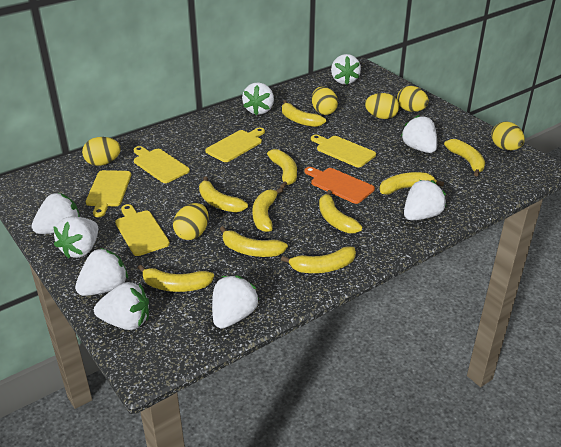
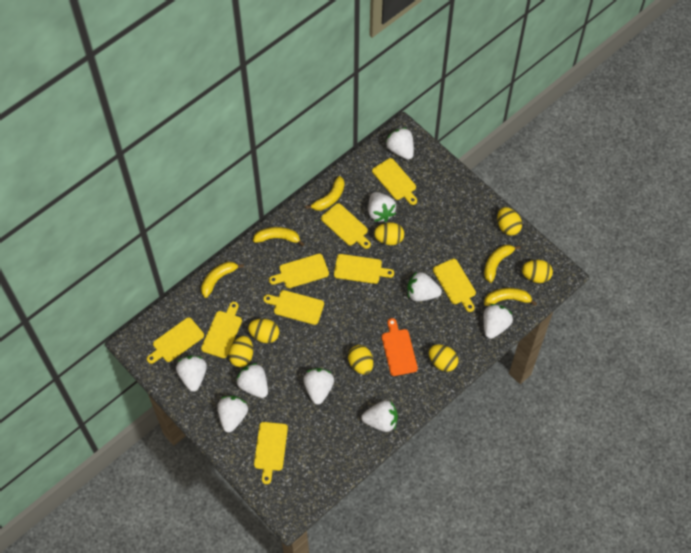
yellow banana: 10 -> 5
yellow cutting board: 5 -> 9
yellow egg: 6 -> 7

